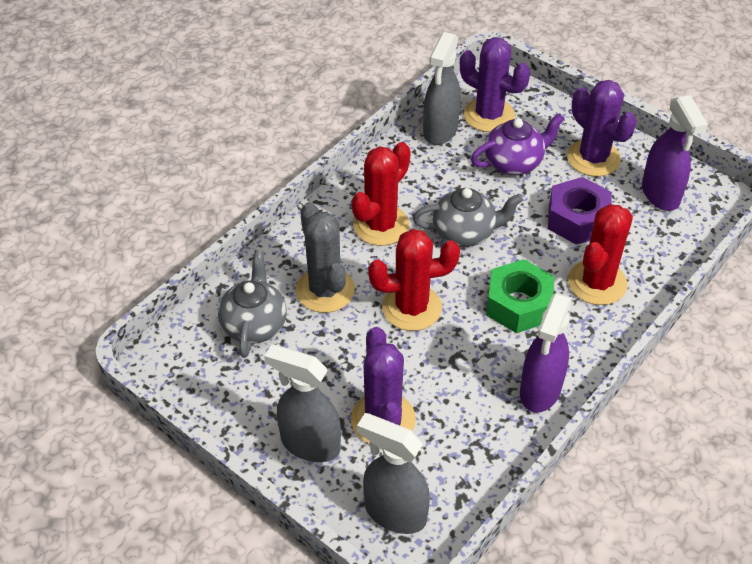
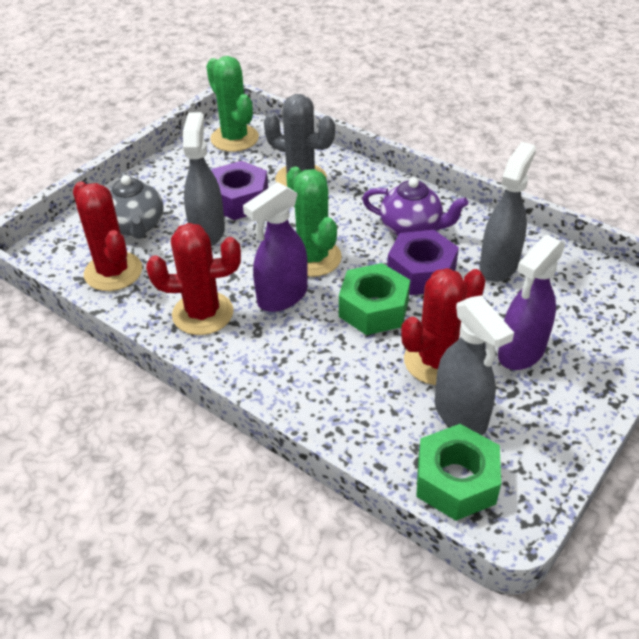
green cactus: 0 -> 2
green nut: 1 -> 2
grey teapot: 2 -> 1
purple cactus: 3 -> 0
purple nut: 1 -> 2

